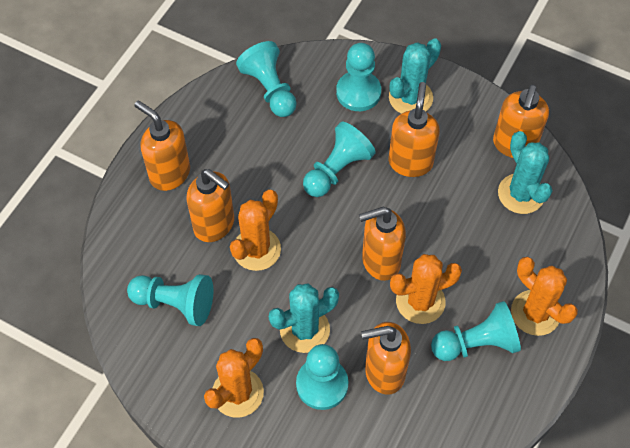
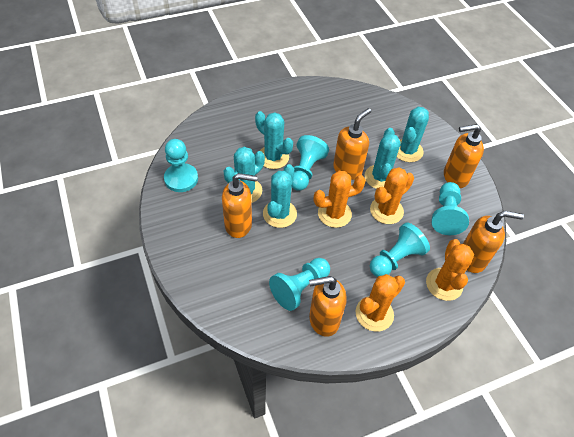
orange soap dispenser: 6 -> 5
turquoise cactus: 3 -> 5
turquoise pawn: 6 -> 5

